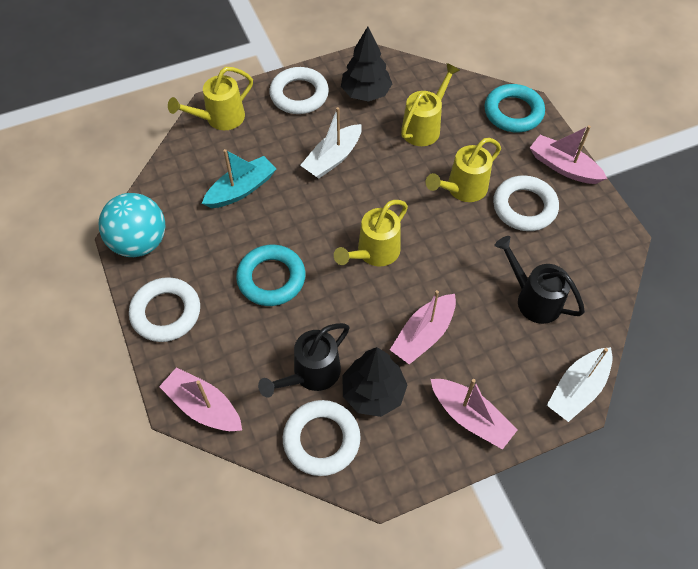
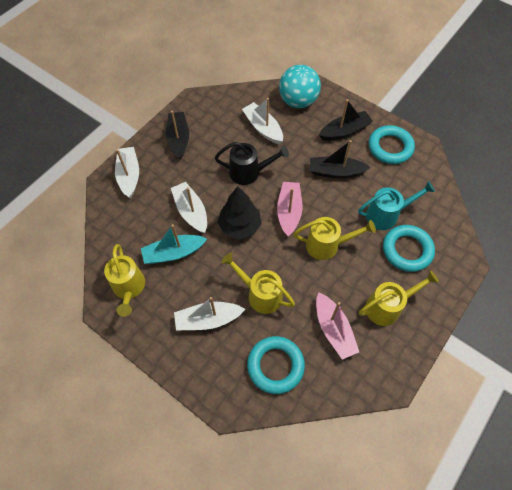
black boat: 0 -> 3
black tree: 2 -> 1
black watering can: 2 -> 1
pink boat: 4 -> 2
turquoise ring: 2 -> 3
turquoise watering can: 0 -> 1
white boat: 2 -> 4
white ring: 4 -> 0

